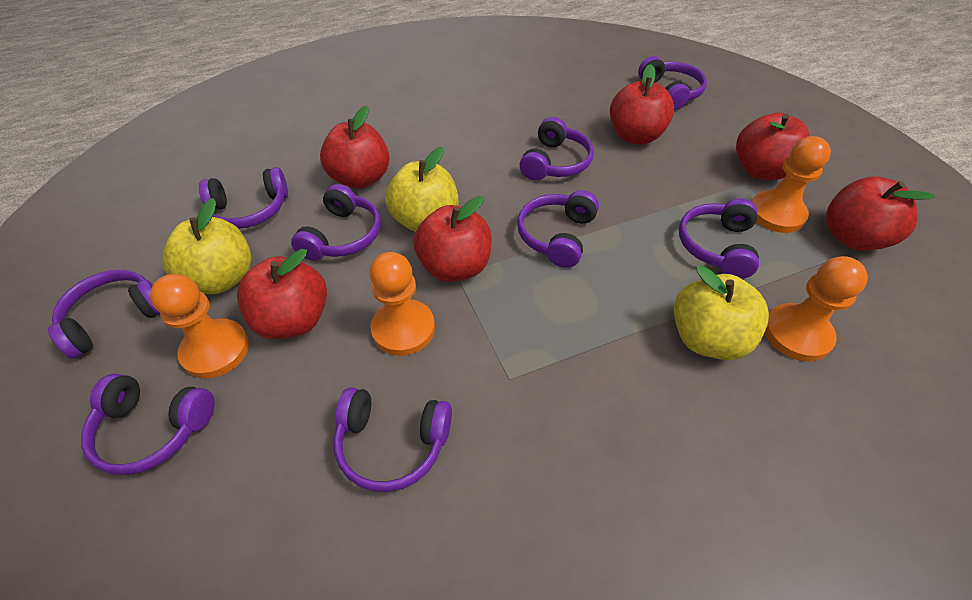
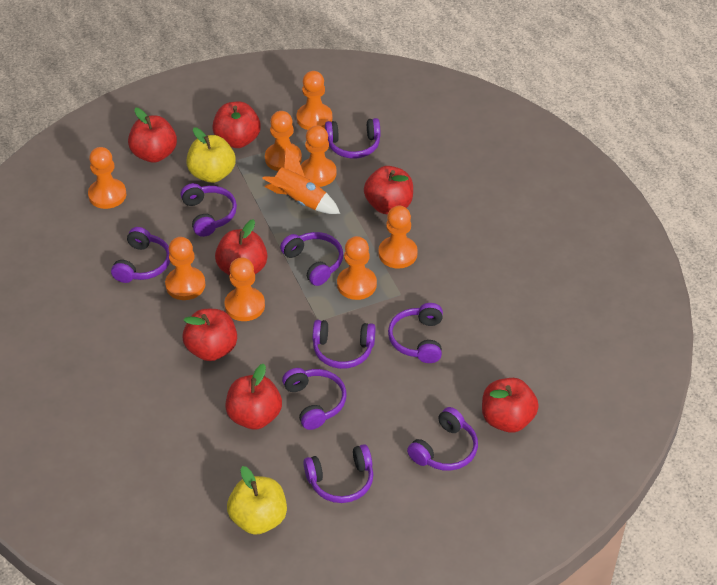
orange pawn: 4 -> 8
orange rocket: 0 -> 1
red apple: 6 -> 7
yellow apple: 3 -> 2

